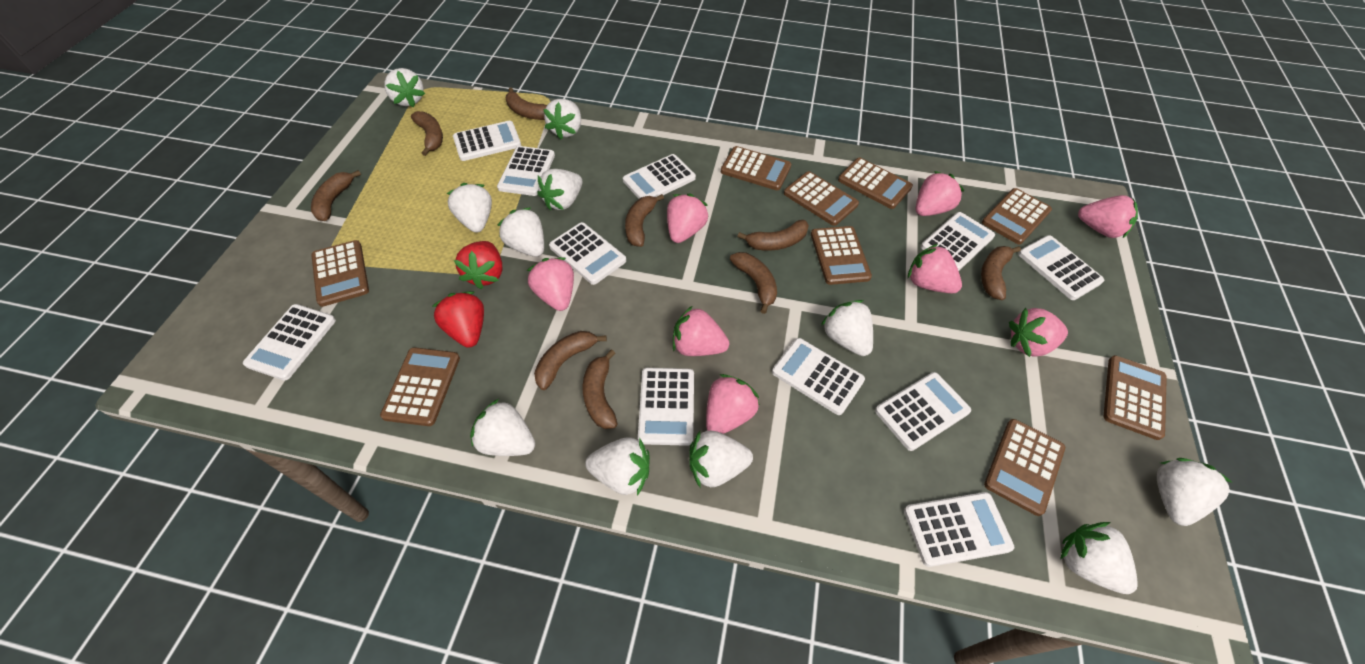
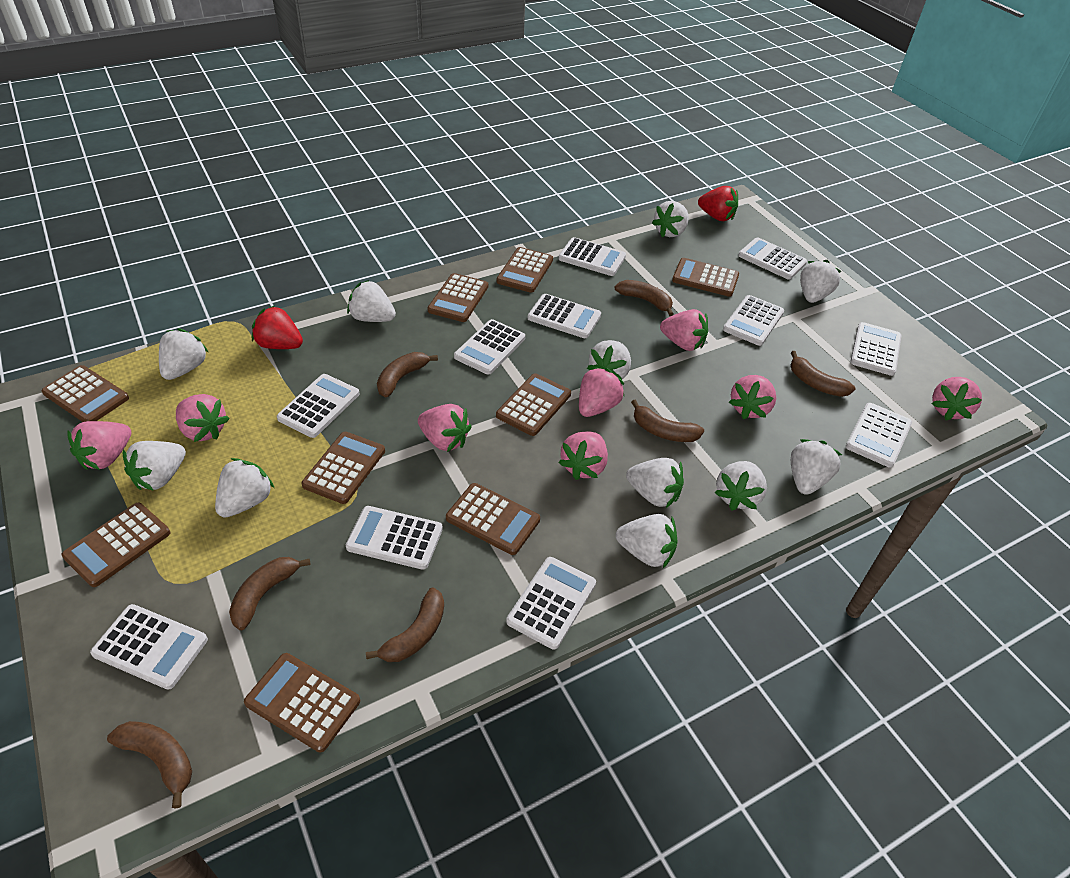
brown banana: 9 -> 7

